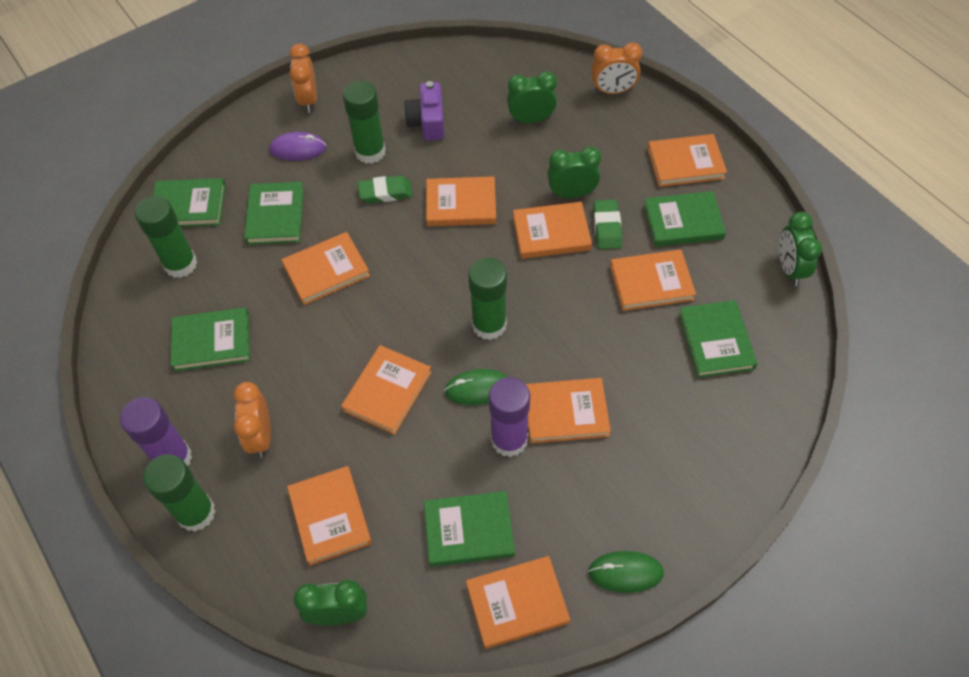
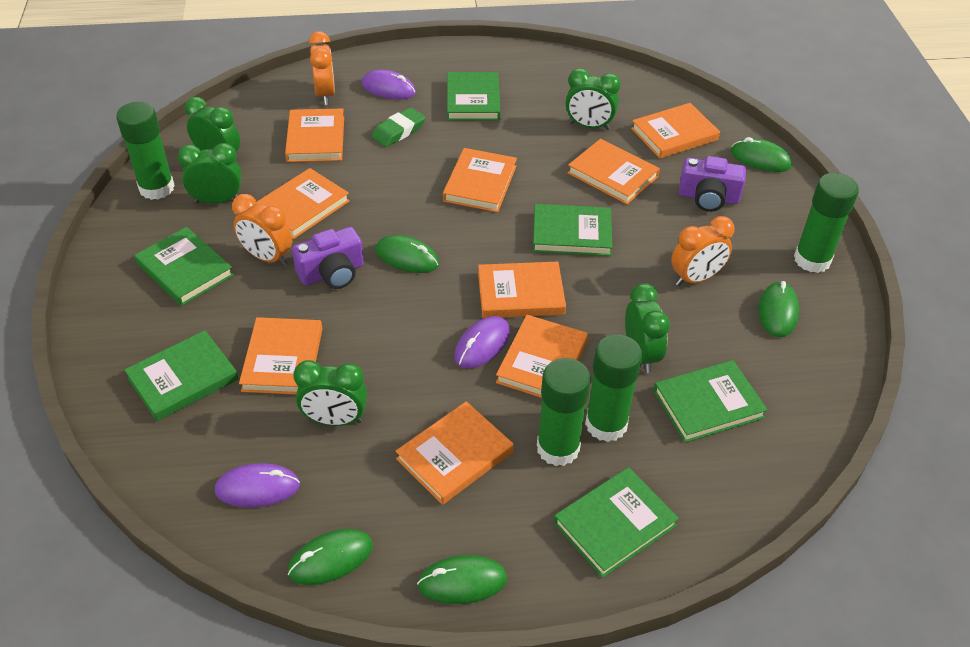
green clock: 4 -> 5
green eraser: 2 -> 1
green mouse: 2 -> 5
purple camera: 1 -> 2
purple glue stick: 2 -> 0
purple mouse: 1 -> 3

